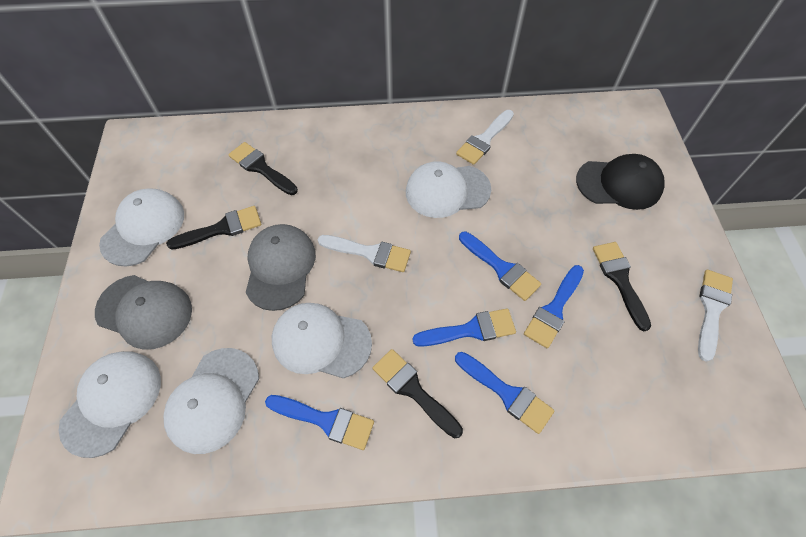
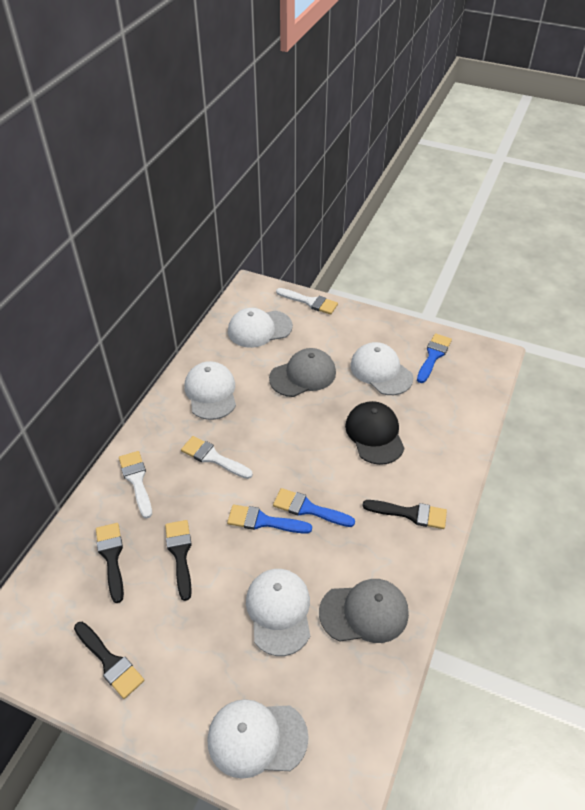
blue brush: 5 -> 3

